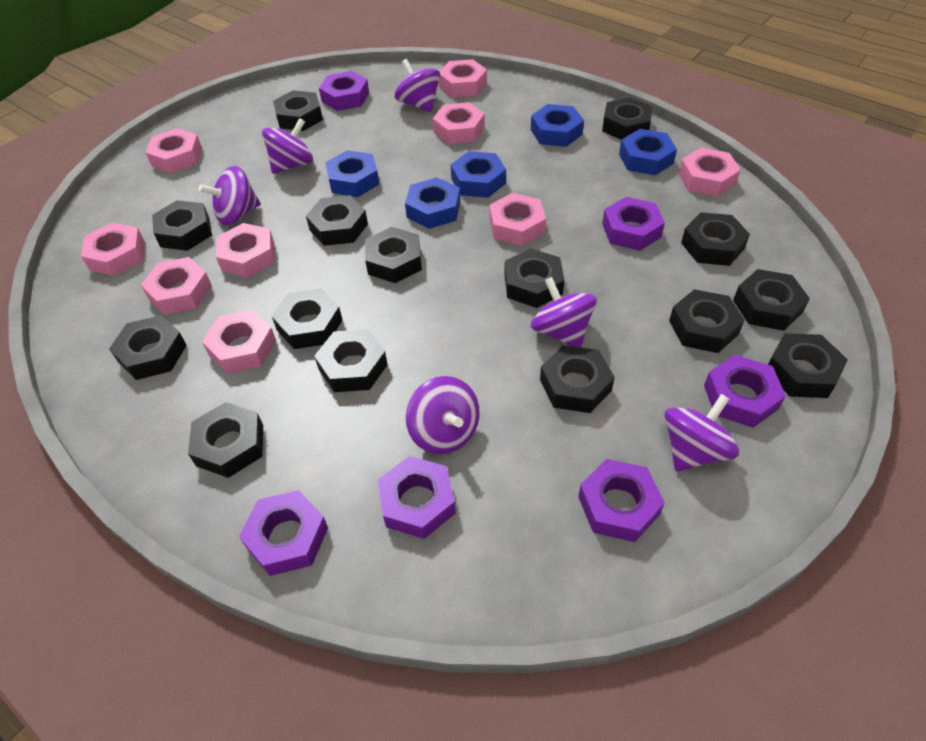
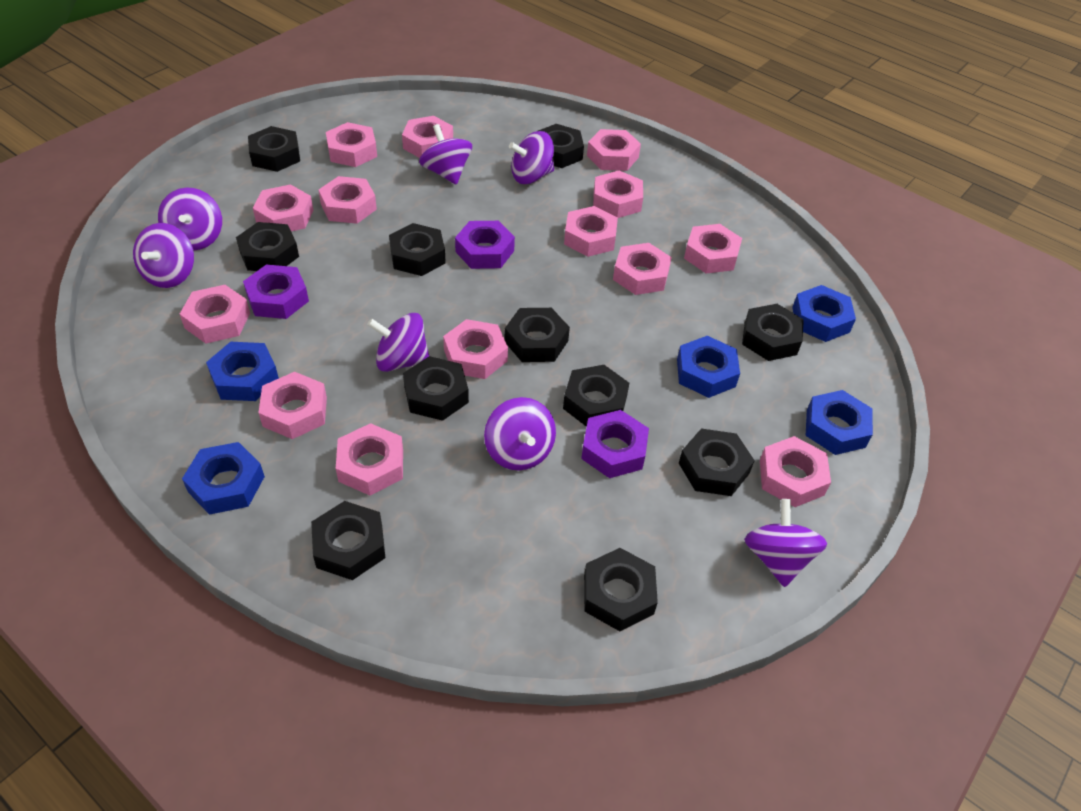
black nut: 15 -> 11
pink nut: 9 -> 14
purple nut: 6 -> 3
purple spinning top: 6 -> 7

